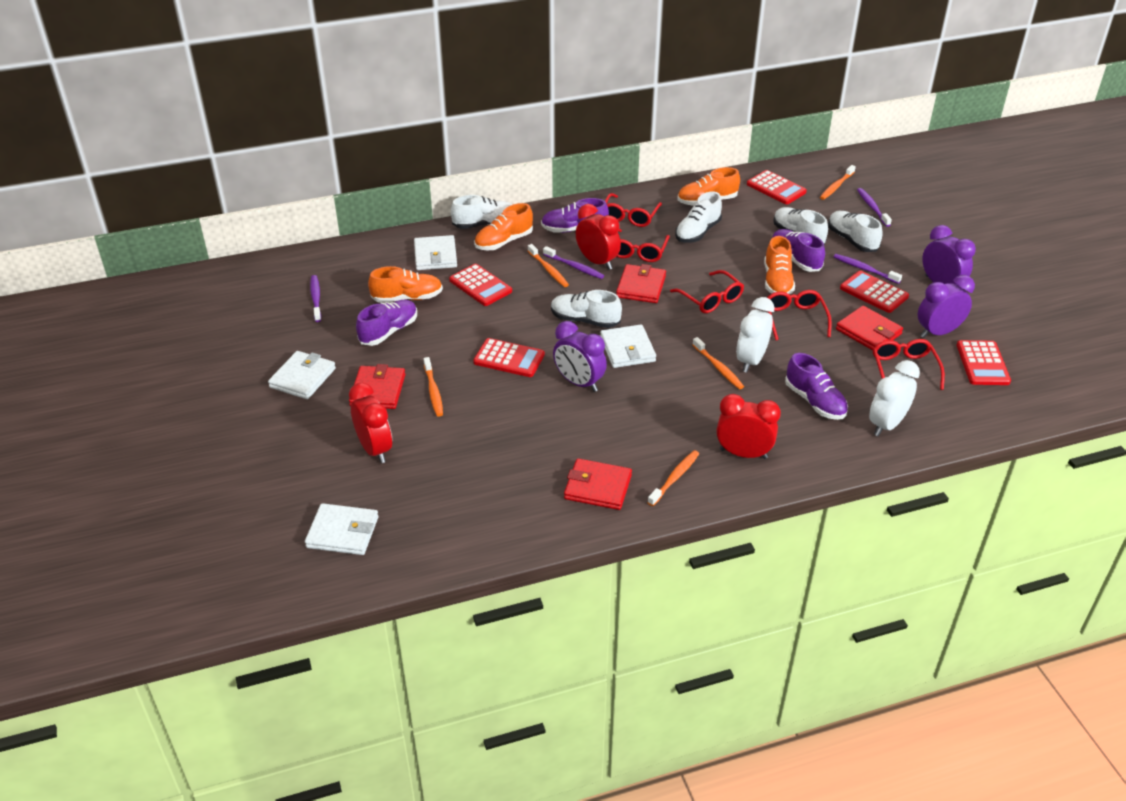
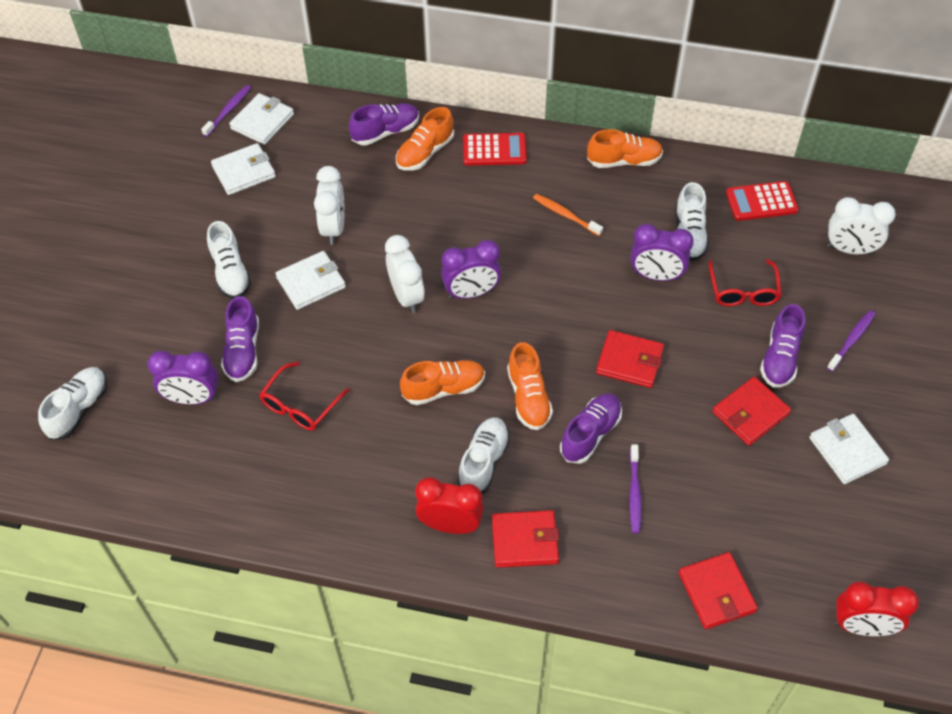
orange toothbrush: 5 -> 1
purple toothbrush: 4 -> 3
red calculator: 5 -> 2
red clock: 3 -> 2
red glasses: 5 -> 2
white clock: 2 -> 3
white shoe: 5 -> 4

